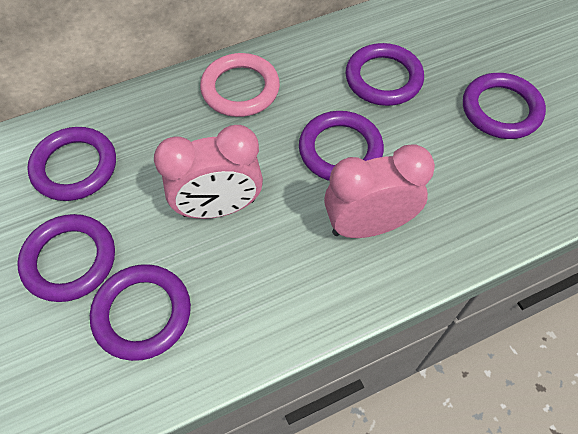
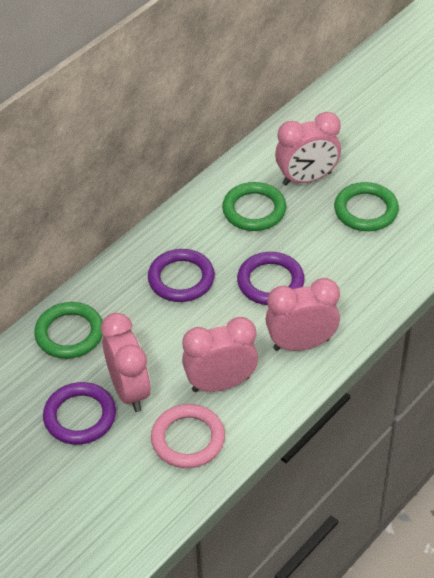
green ring: 0 -> 3
pink clock: 2 -> 4
purple ring: 6 -> 3

